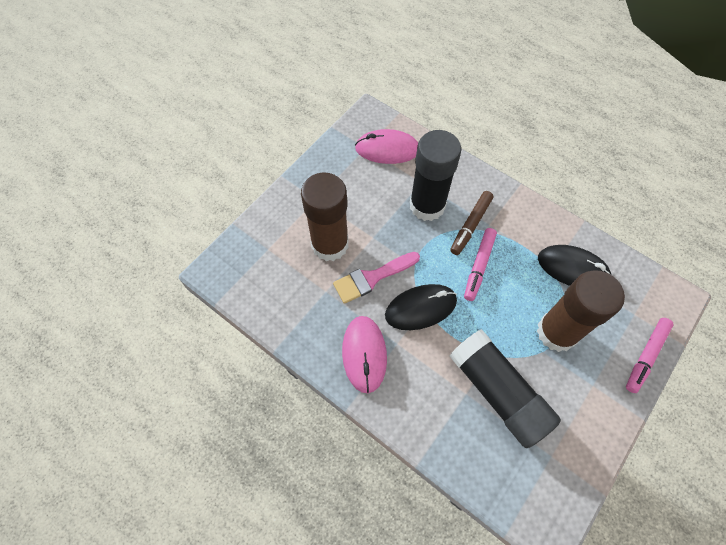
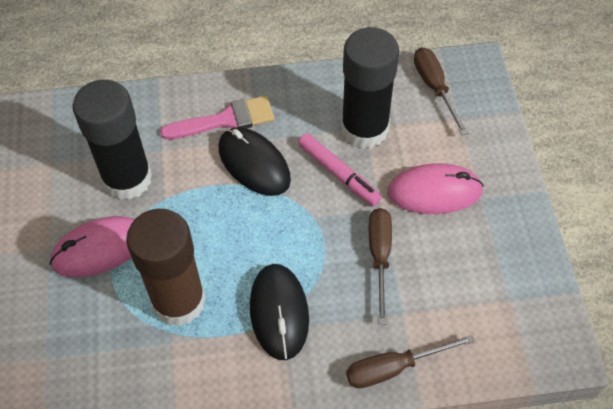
brown glue stick: 2 -> 1
brown marker: 1 -> 0
brown screwdriver: 0 -> 3
pink marker: 2 -> 1

